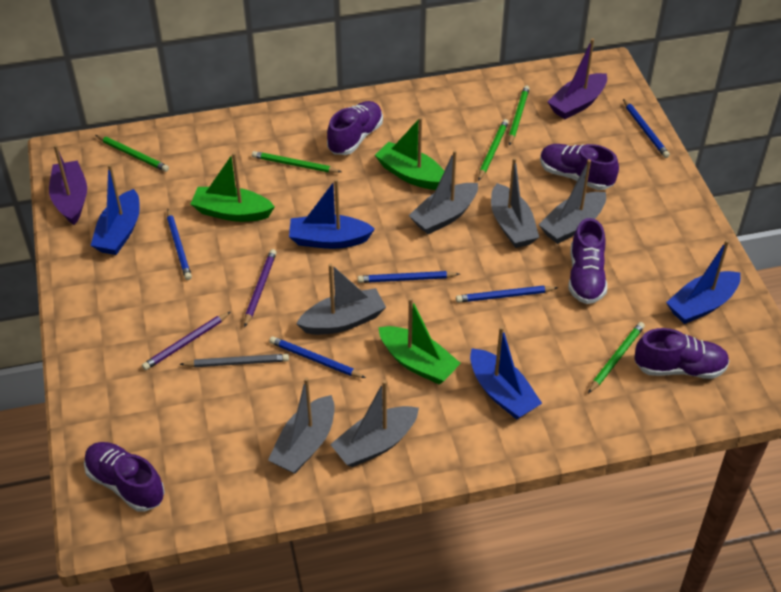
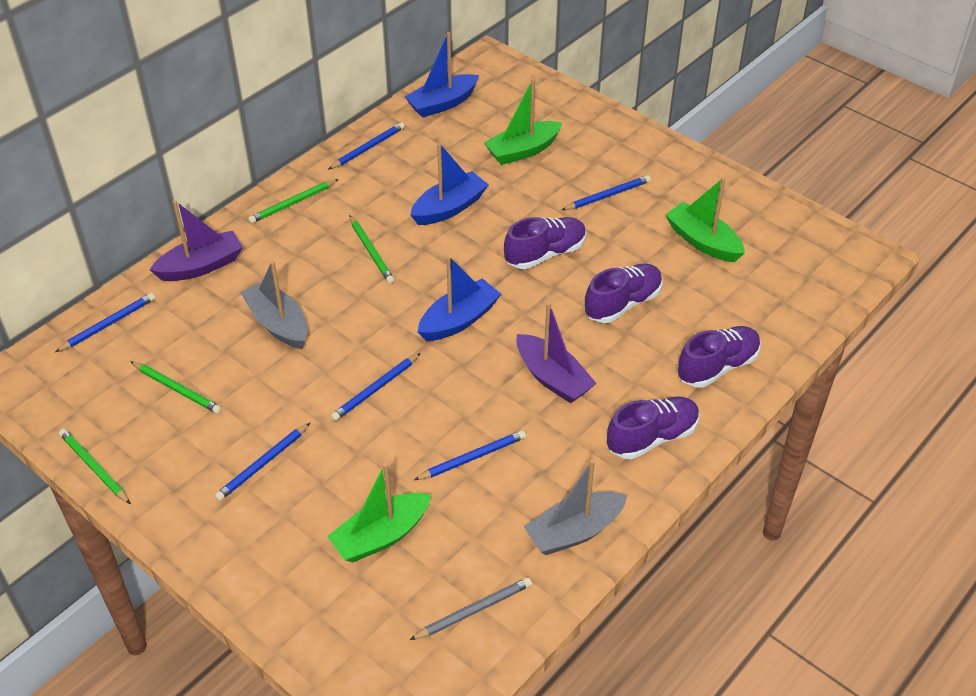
blue boat: 4 -> 3
blue pencil: 5 -> 6
green pencil: 5 -> 4
grey boat: 6 -> 2
purple pencil: 2 -> 0
purple shoe: 5 -> 4

